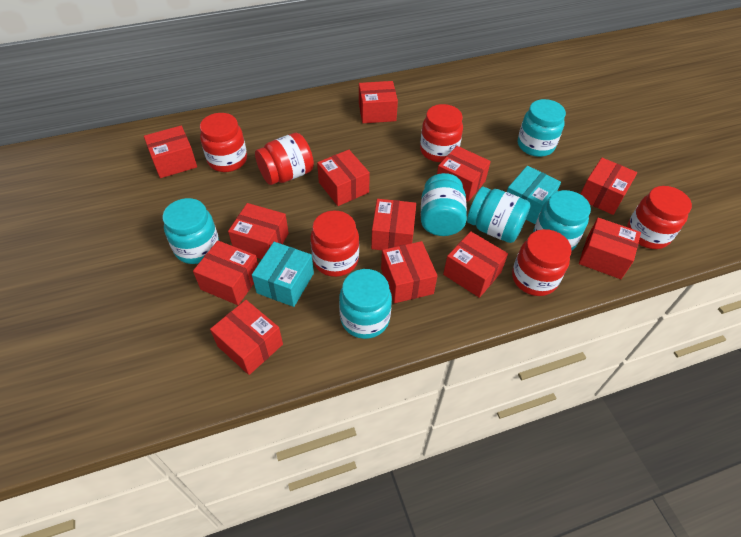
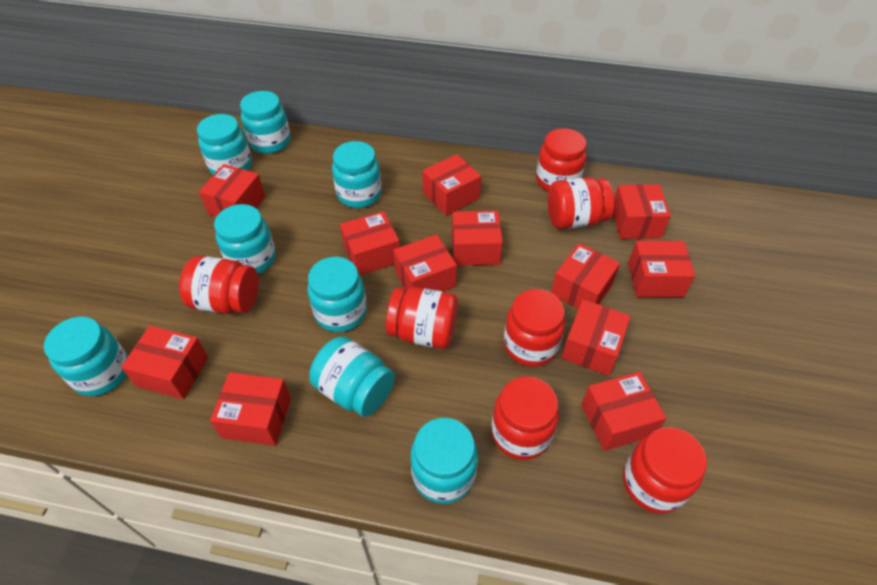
red jar: 6 -> 7
turquoise box: 2 -> 0
turquoise jar: 6 -> 8

